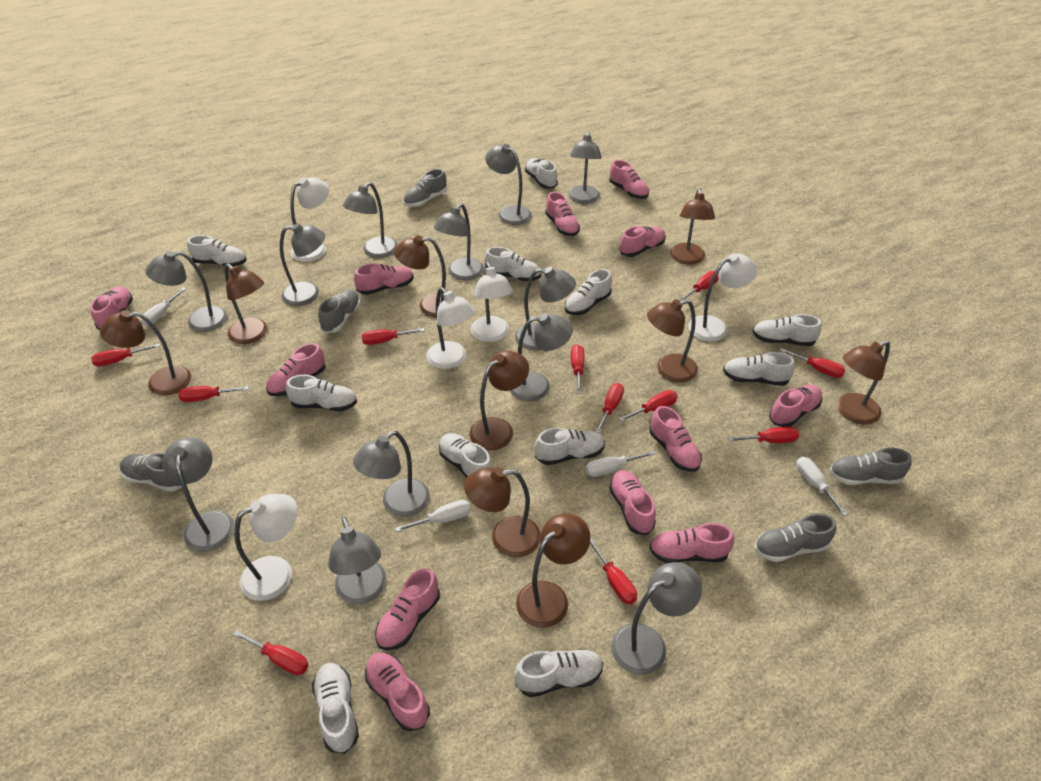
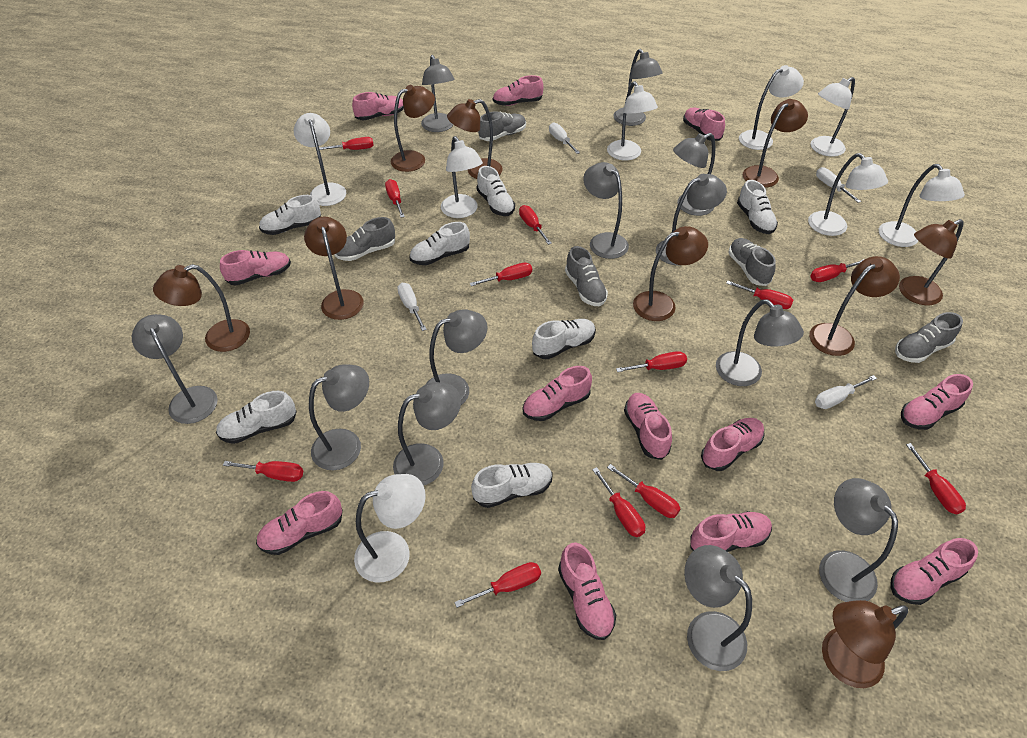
red screwdriver: 11 -> 12
white lamp: 5 -> 8
white shoe: 11 -> 7

